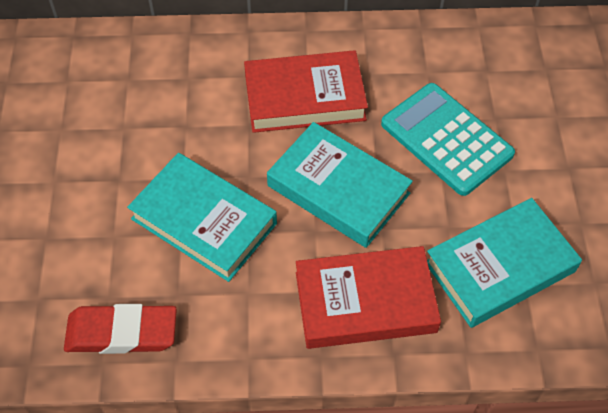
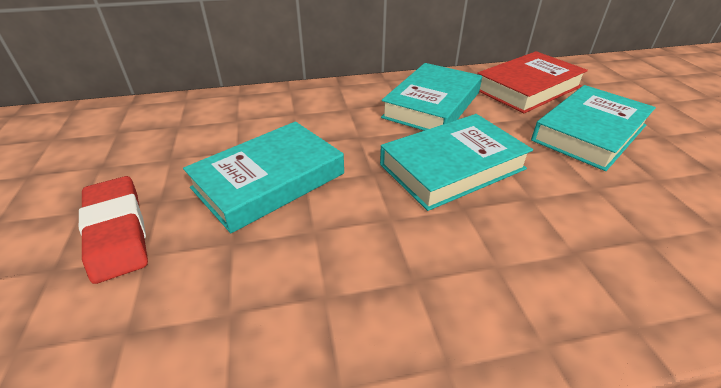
red book: 2 -> 1
turquoise book: 3 -> 4
turquoise calculator: 1 -> 0

